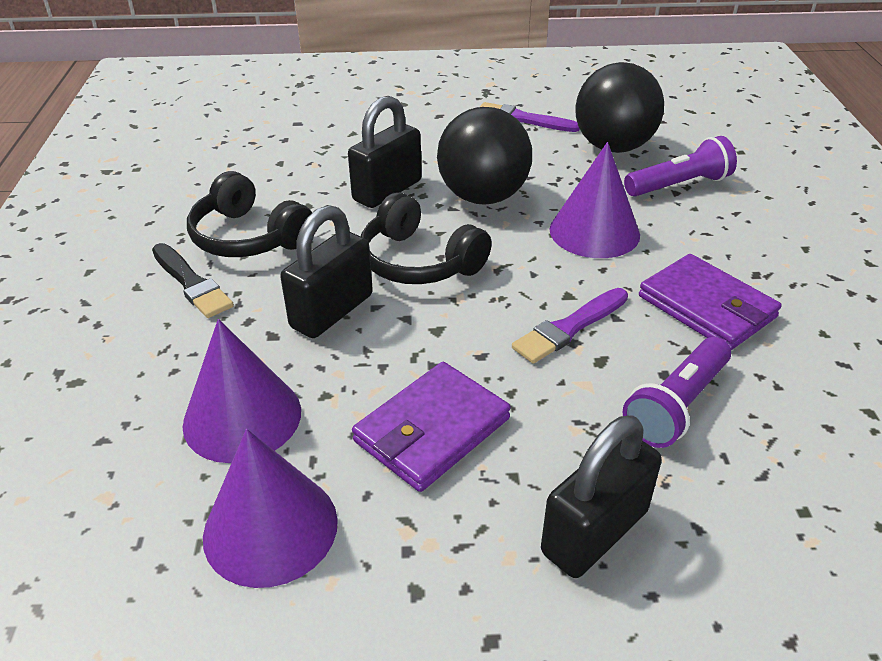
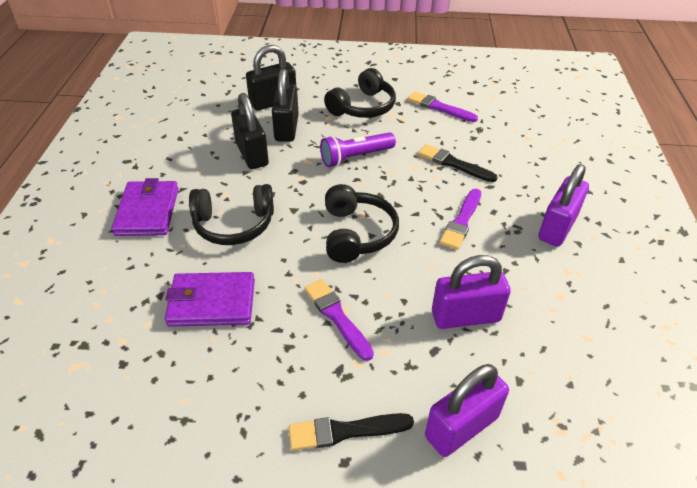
black ball: 2 -> 0
black brush: 1 -> 2
black headphones: 2 -> 3
purple brush: 2 -> 3
purple cone: 3 -> 0
purple flashlight: 2 -> 1
purple padlock: 0 -> 3

